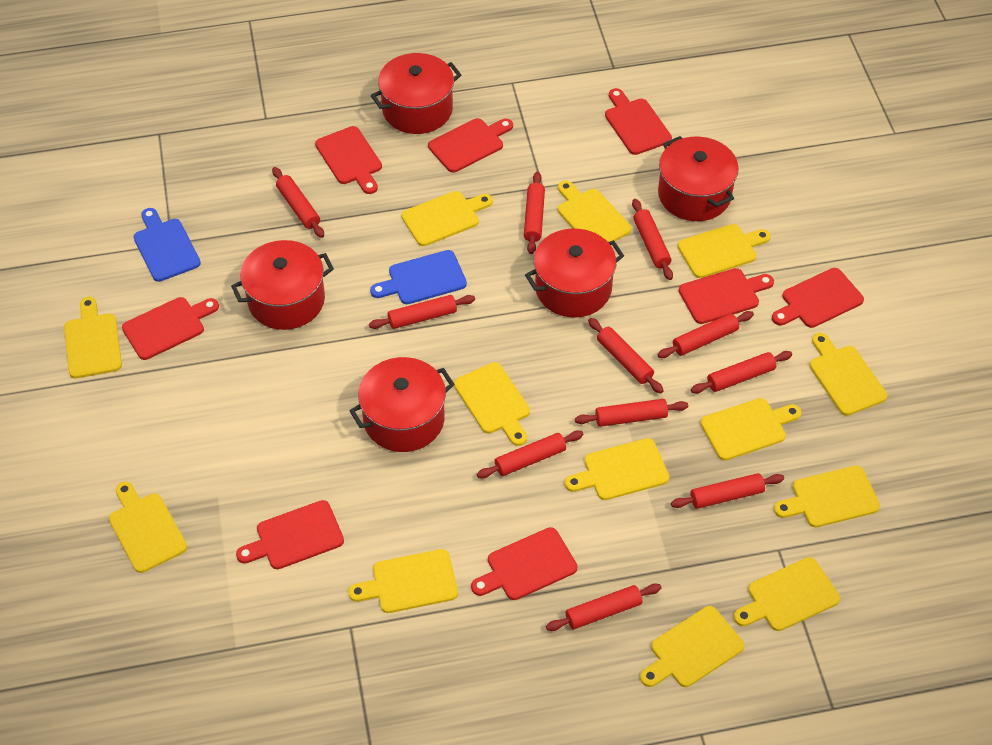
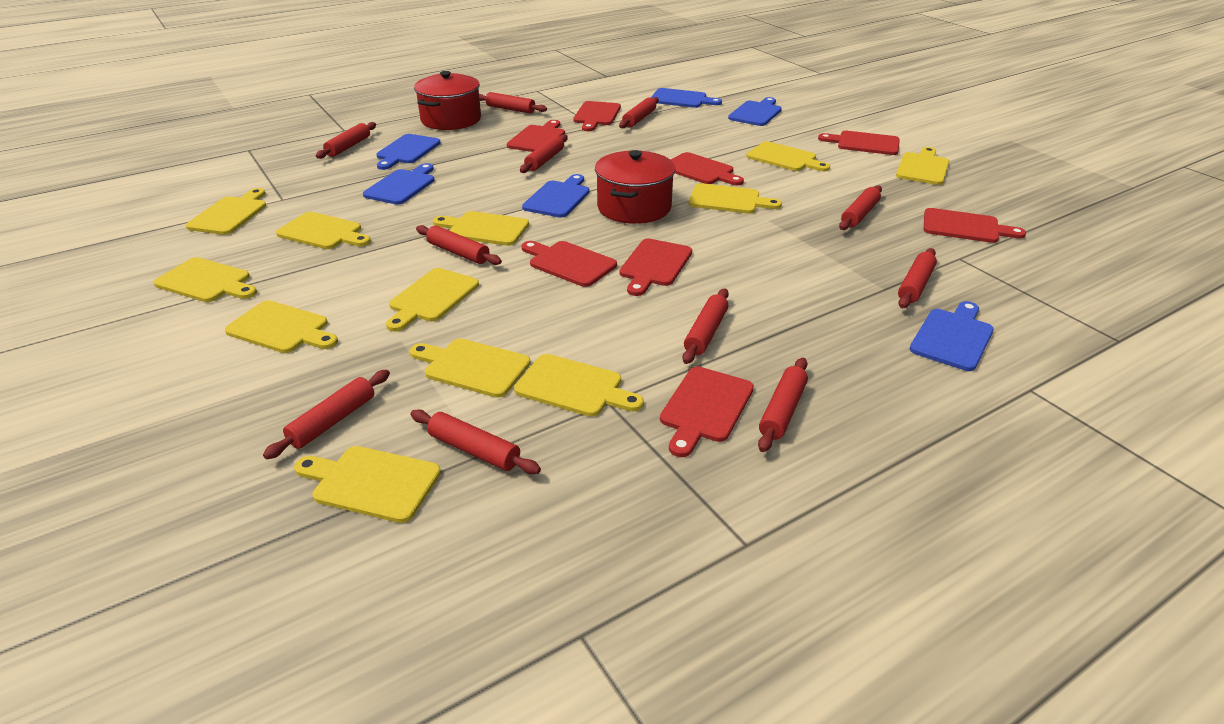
blue cutting board: 2 -> 6
red pot: 5 -> 2
yellow cutting board: 13 -> 12

